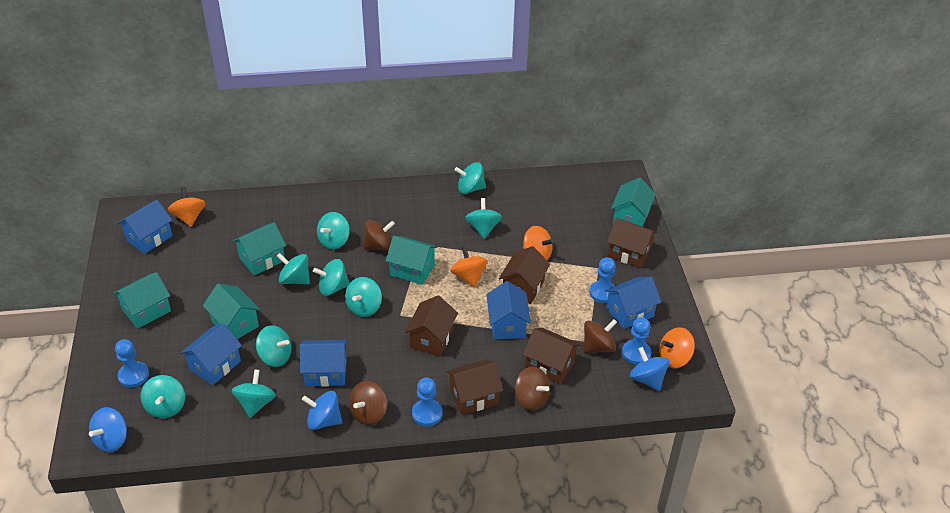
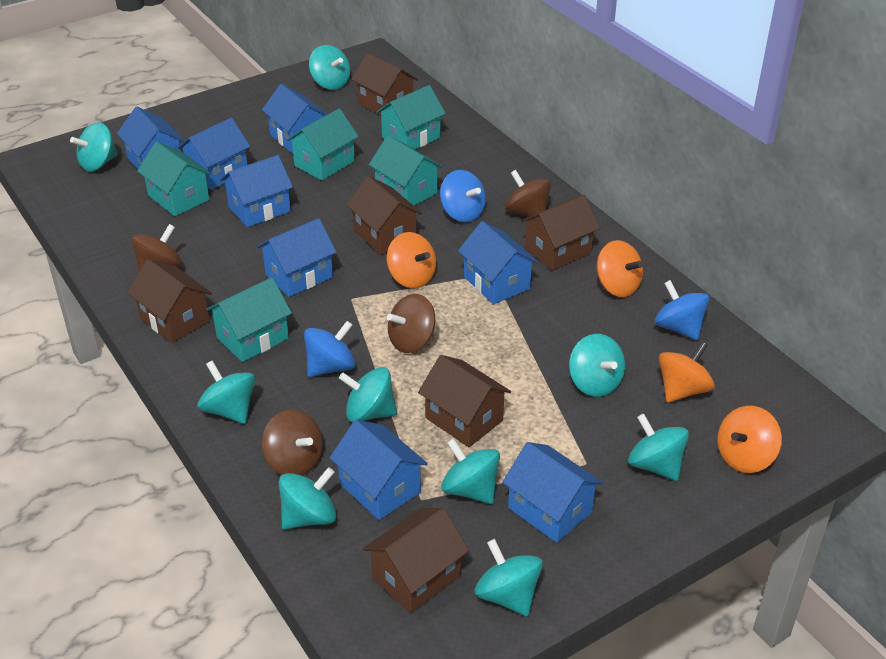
blue house: 5 -> 8
blue pawn: 4 -> 0
brown house: 5 -> 6

